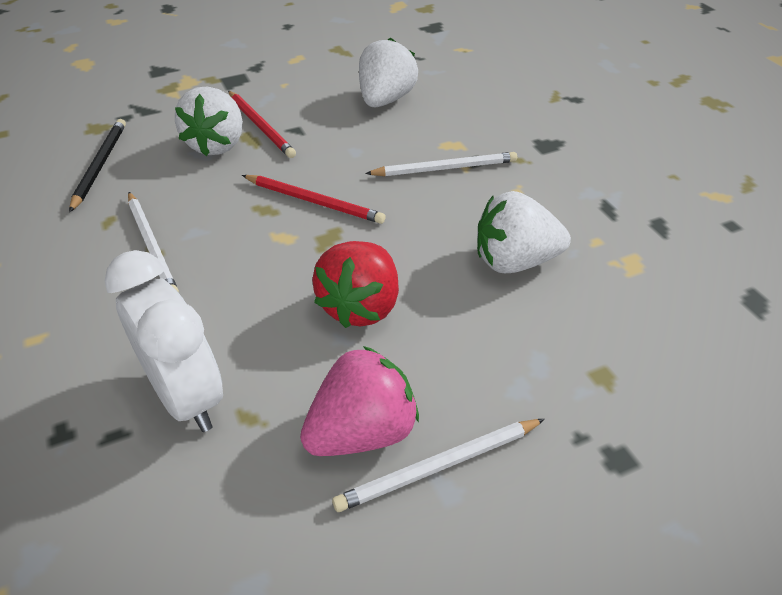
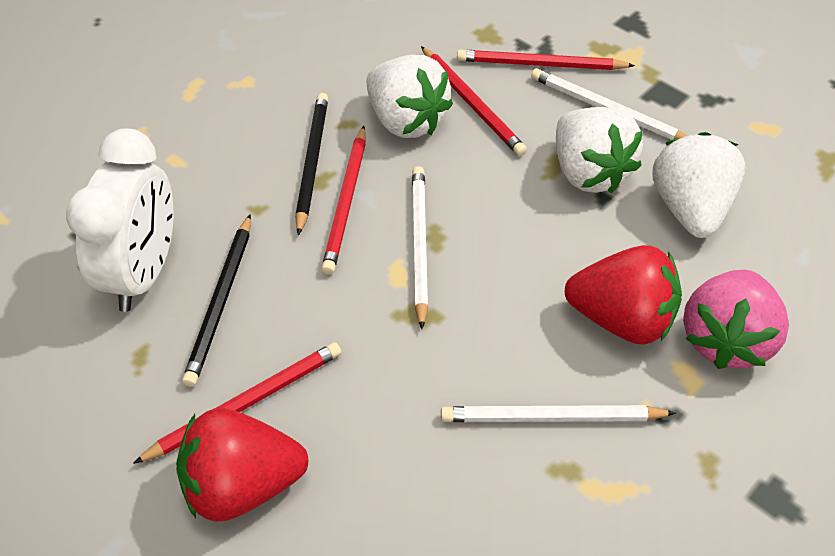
black pencil: 1 -> 2
red pencil: 2 -> 4
red strawberry: 1 -> 2

